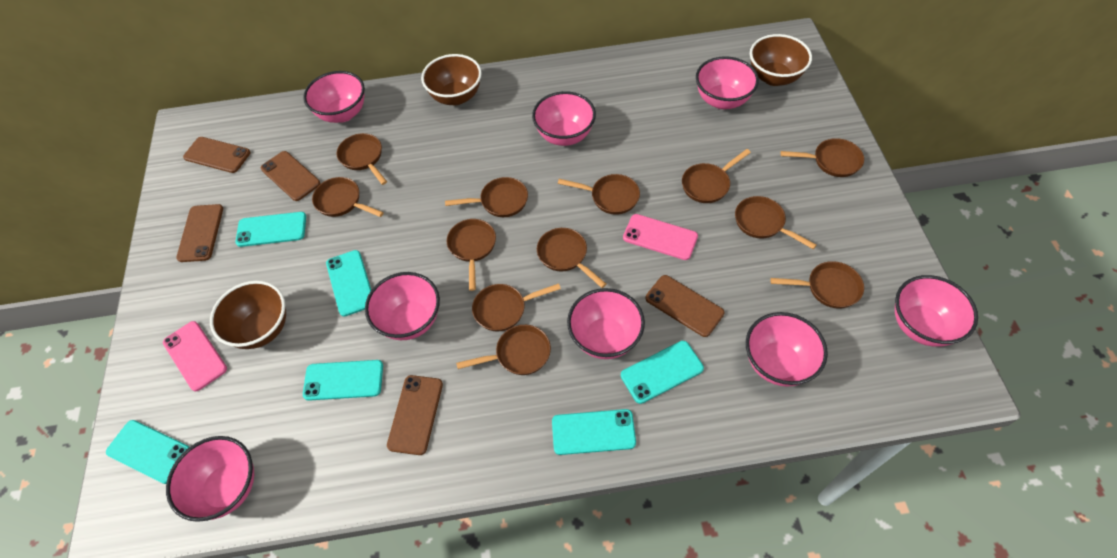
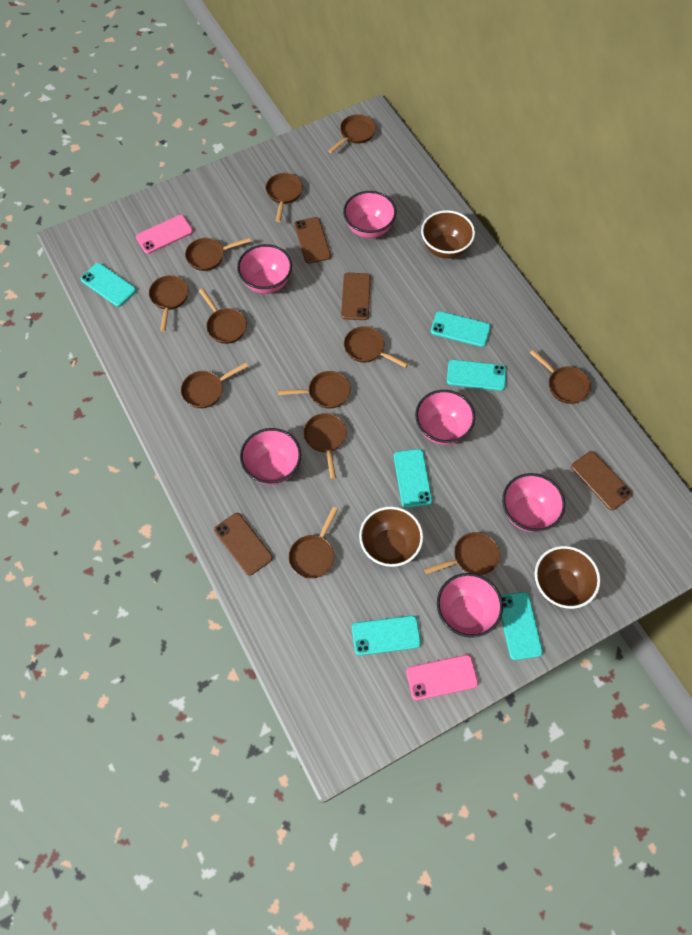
brown phone: 5 -> 4
pink bowl: 8 -> 6

